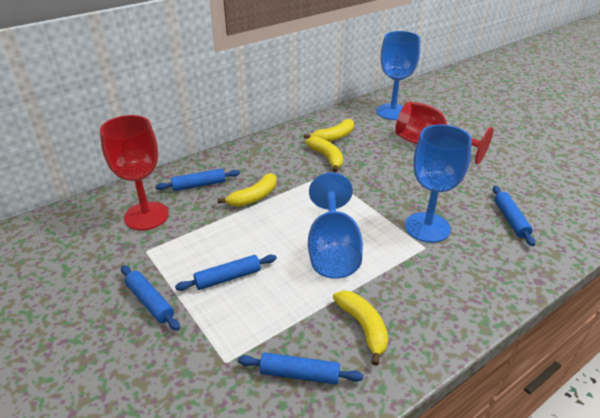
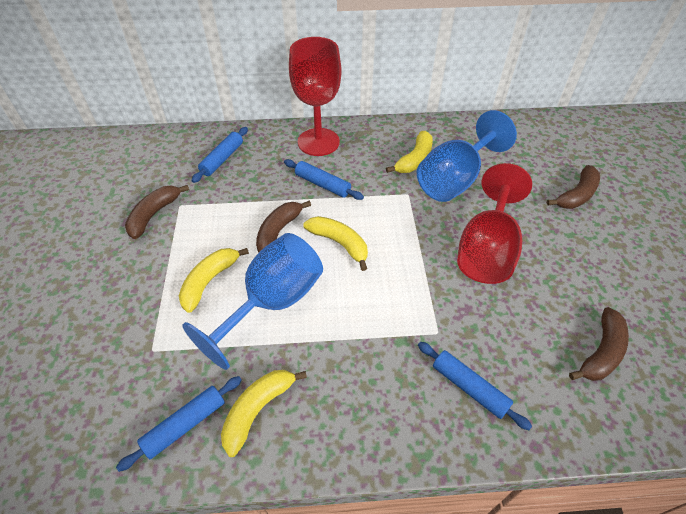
blue goblet: 3 -> 2
blue rolling pin: 5 -> 4
brown banana: 0 -> 4

